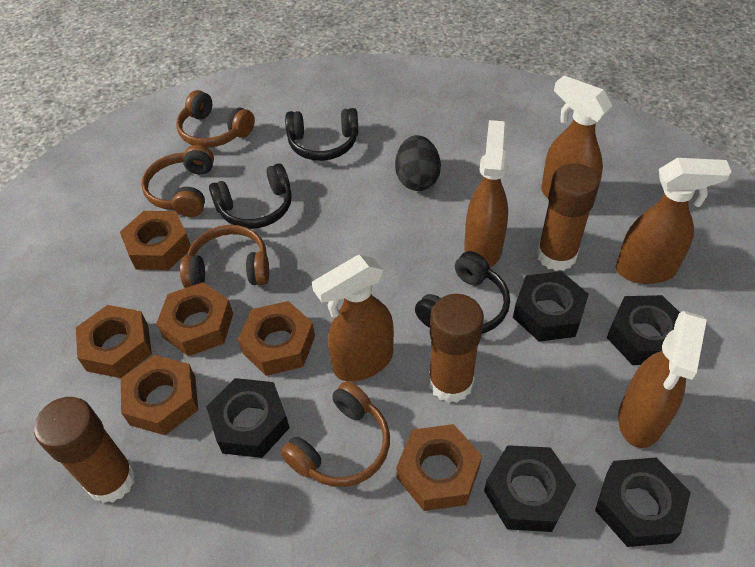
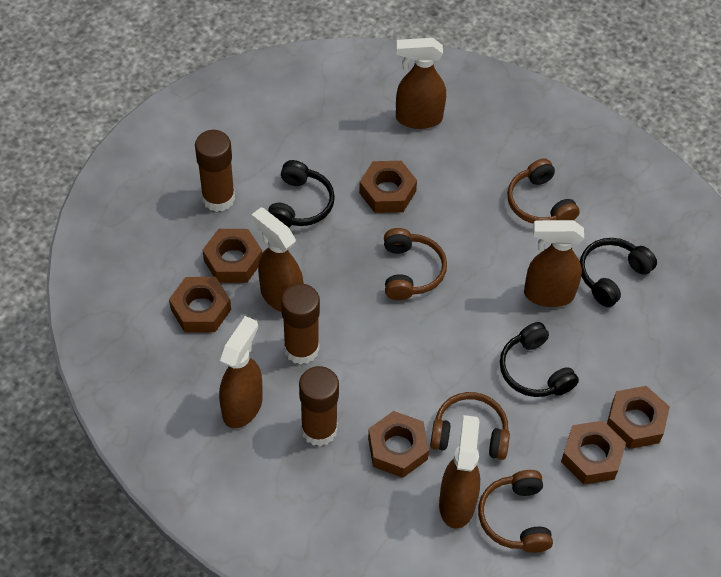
black egg: 1 -> 0
black nut: 5 -> 0

